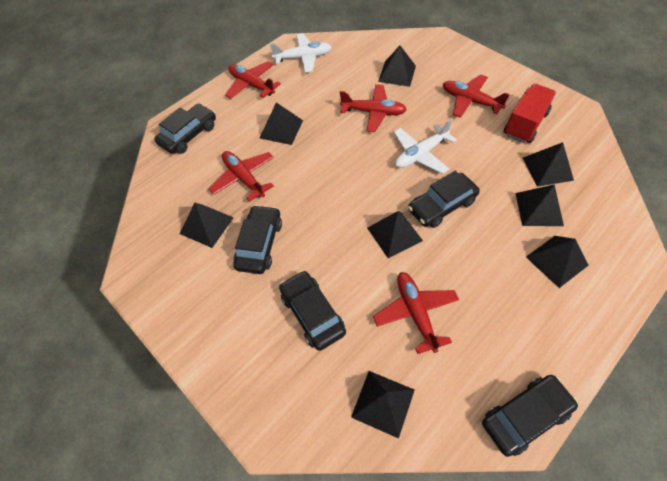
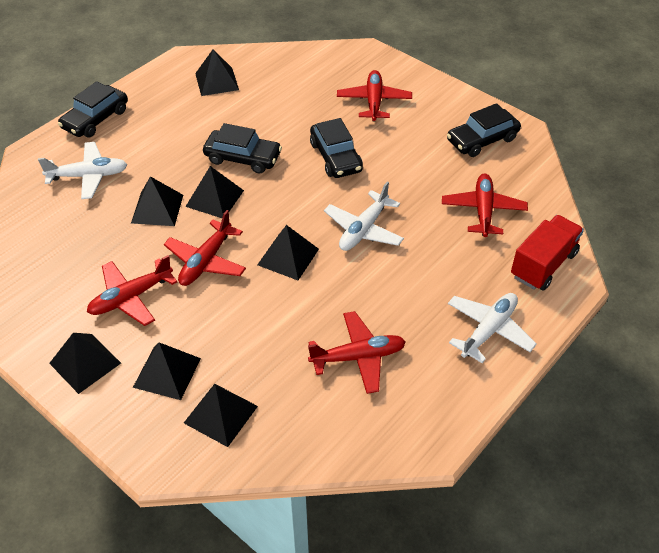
black car: 5 -> 4
black pyramid: 8 -> 7
white plane: 2 -> 3

